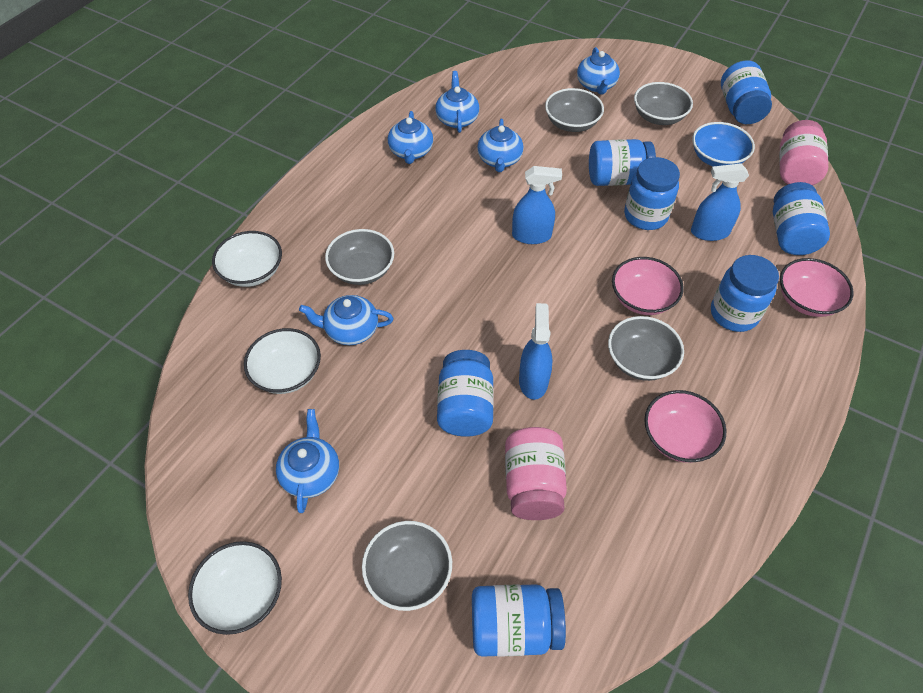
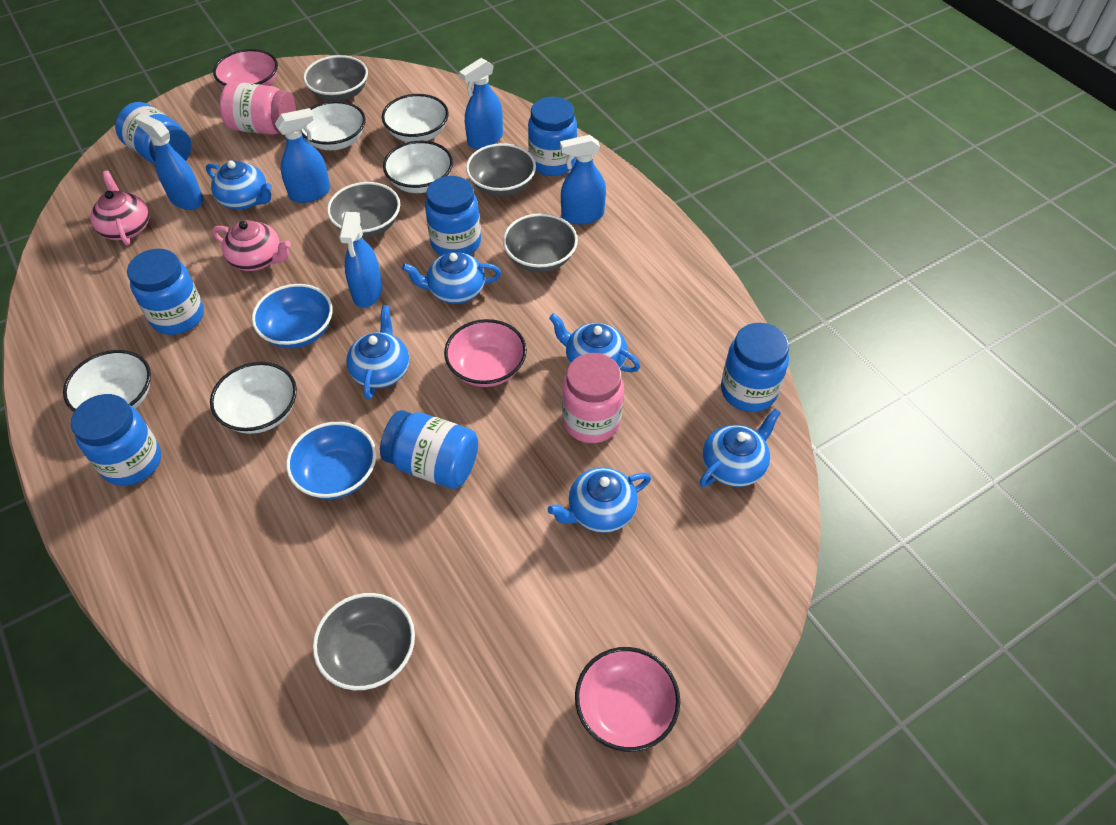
blue bowl: 1 -> 2
blue spray bottle: 3 -> 5
pink teapot: 0 -> 2
white bowl: 3 -> 5

